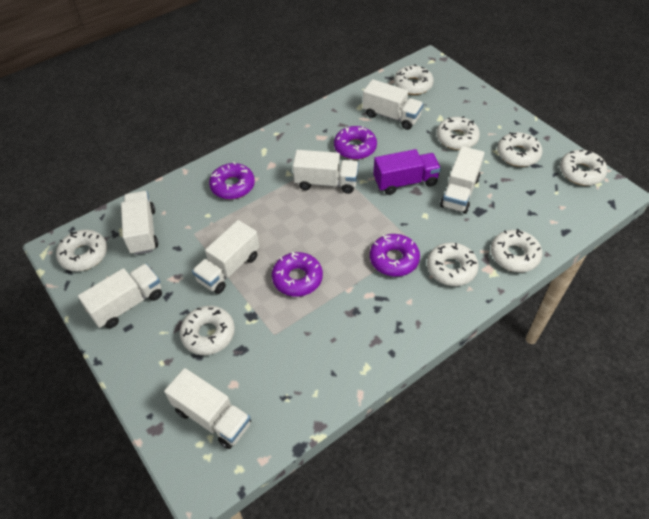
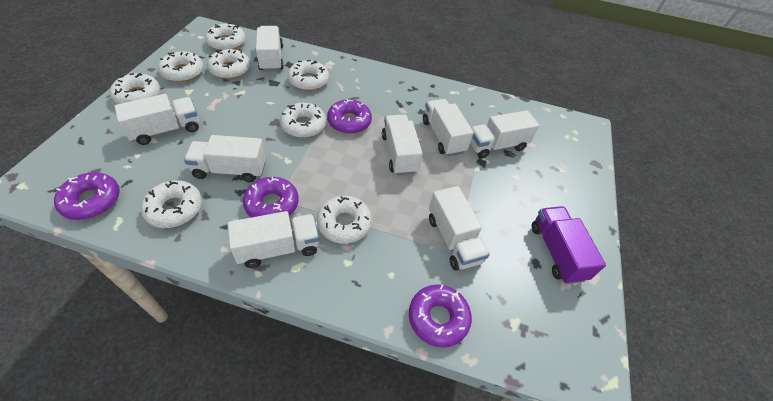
white truck: 7 -> 8

